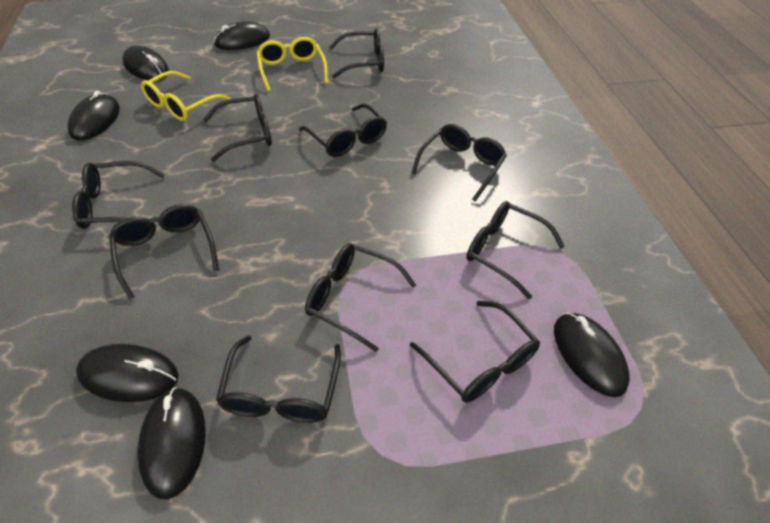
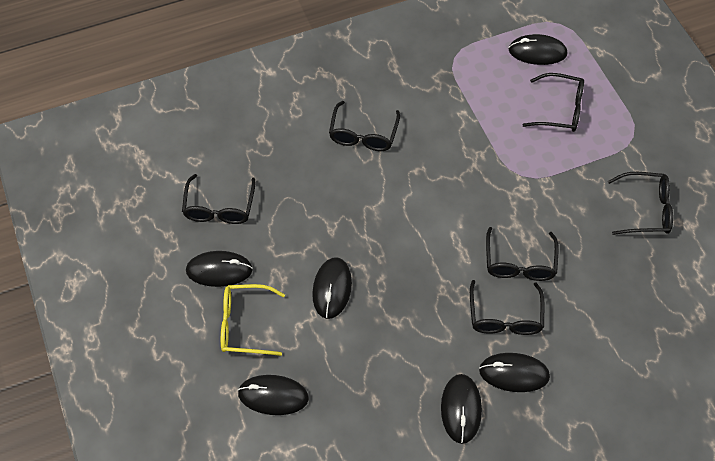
black glasses: 10 -> 6
yellow glasses: 2 -> 1

